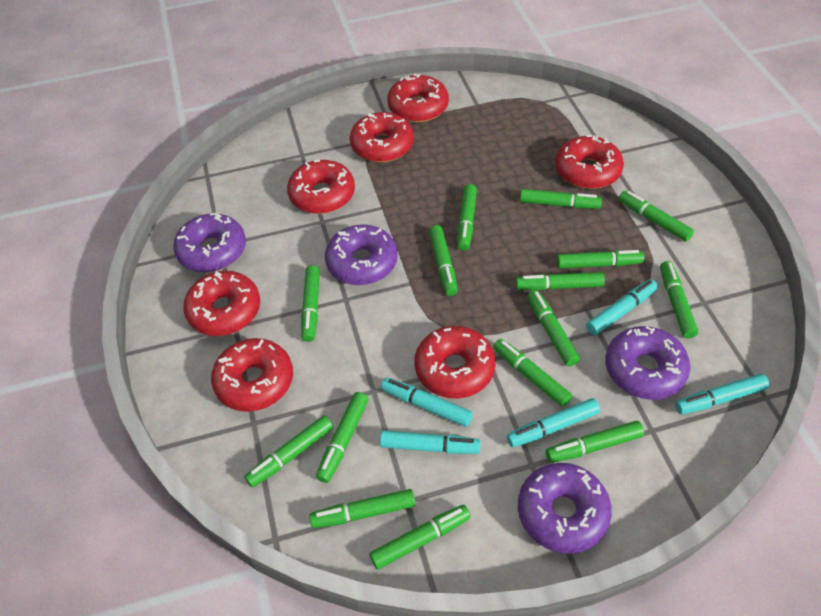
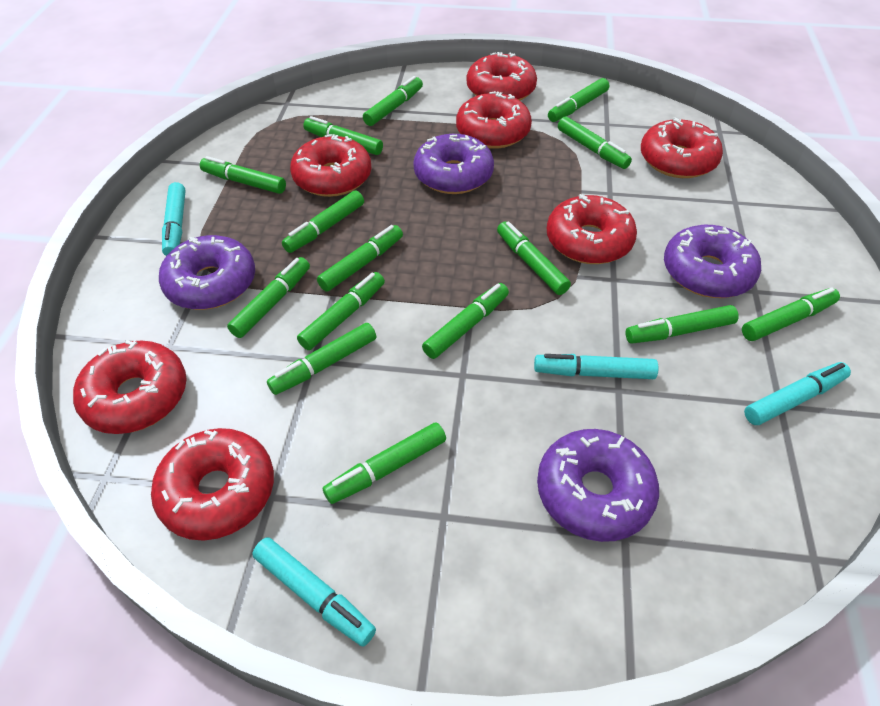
turquoise marker: 5 -> 4

